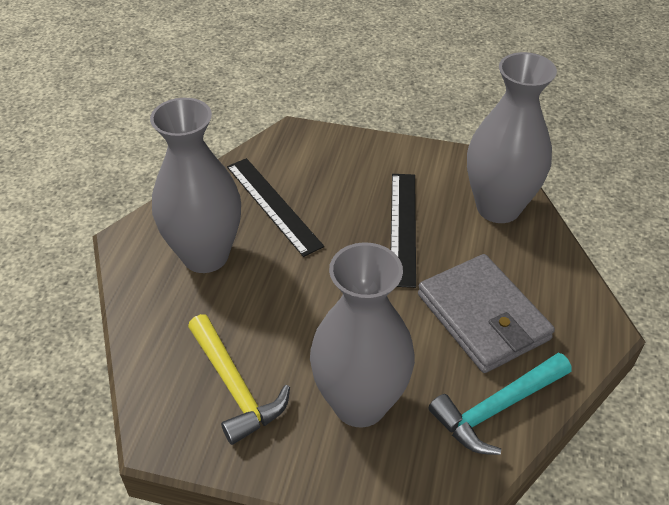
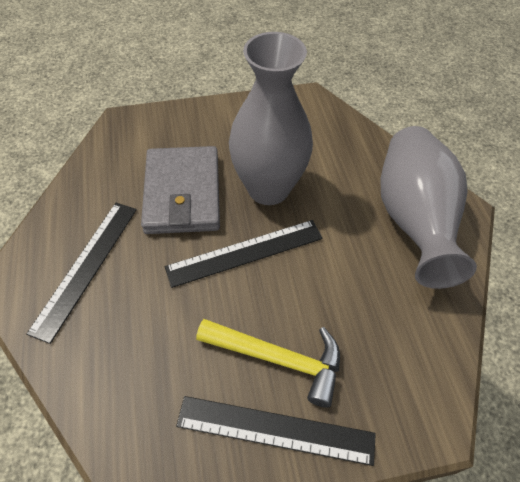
black ruler: 2 -> 3
grey vase: 3 -> 2
turquoise hammer: 1 -> 0

